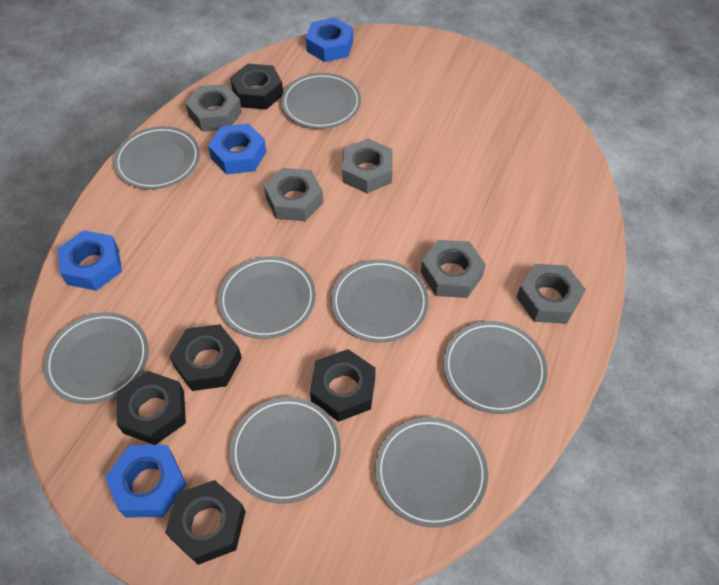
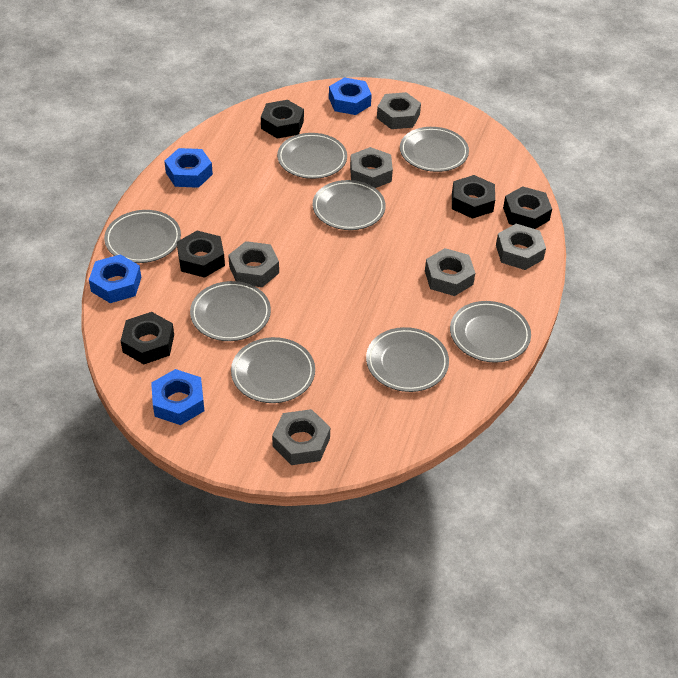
grey nut: 5 -> 6

